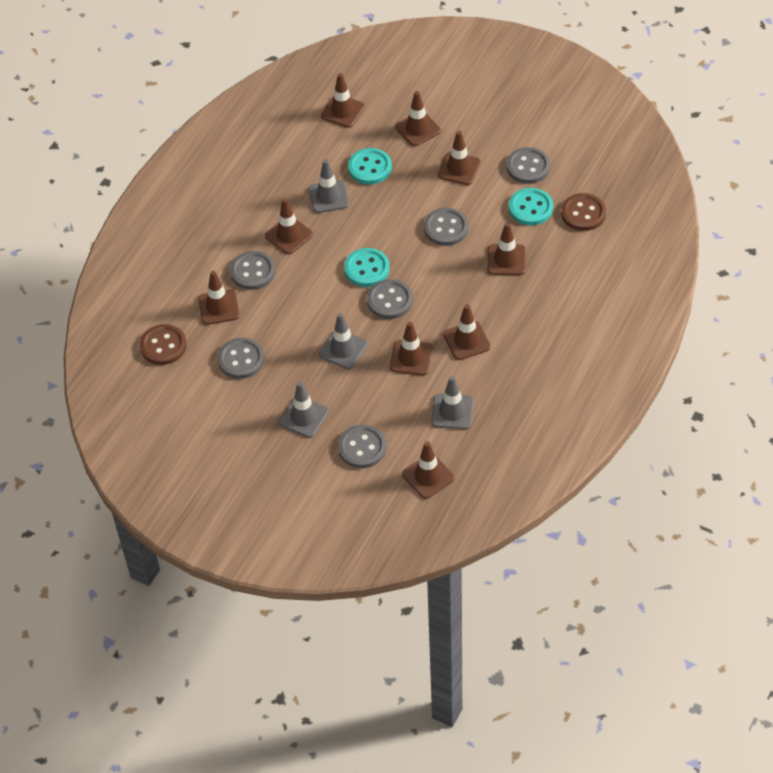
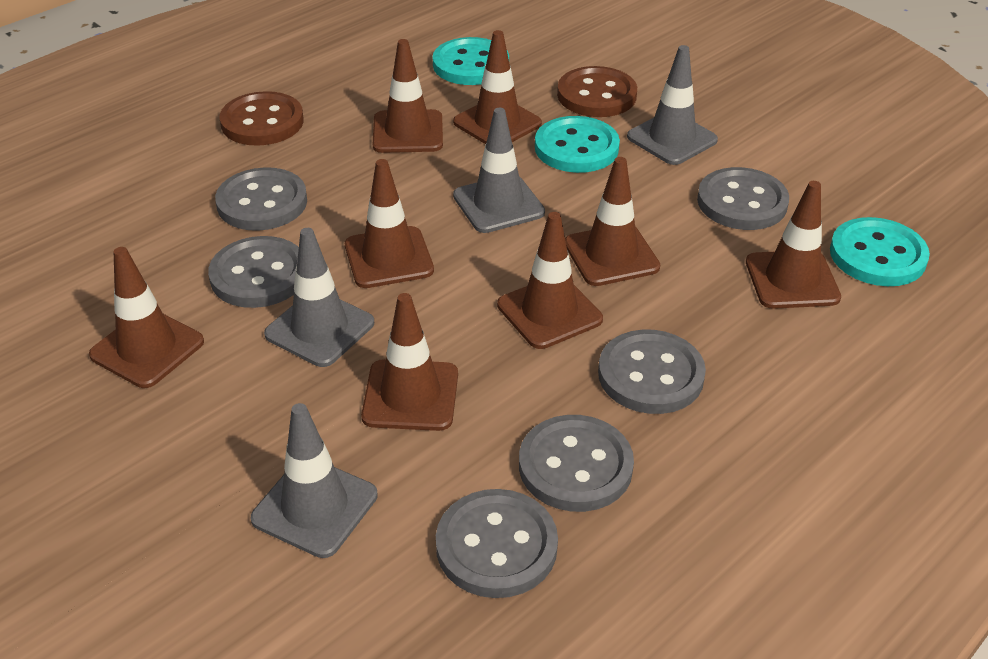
brown traffic cone: 9 -> 8

